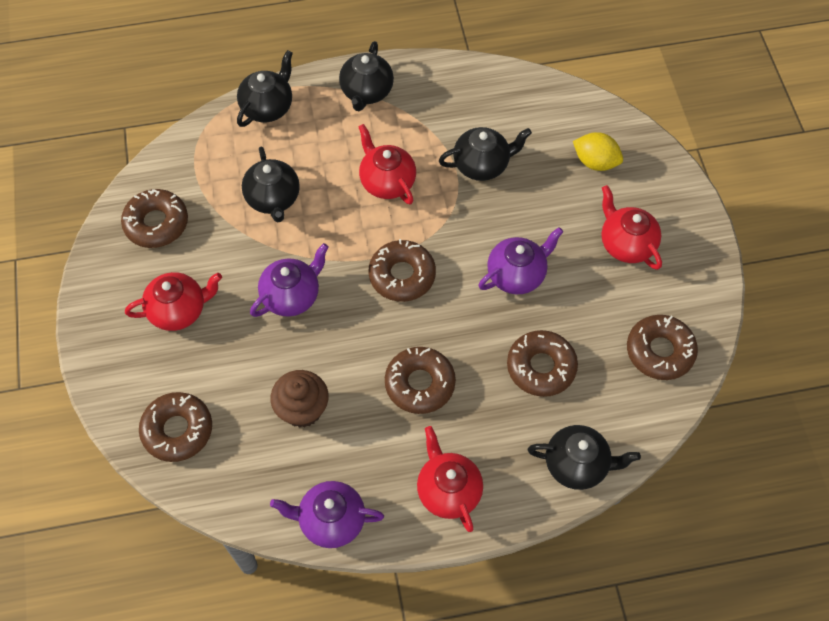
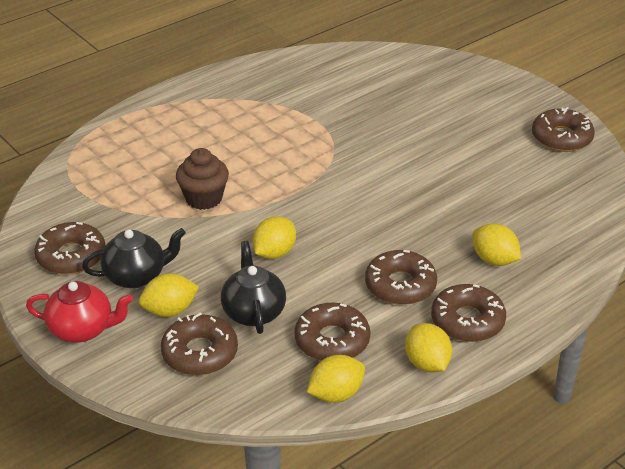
black teapot: 5 -> 2
purple teapot: 3 -> 0
red teapot: 4 -> 1
yellow lemon: 1 -> 5

